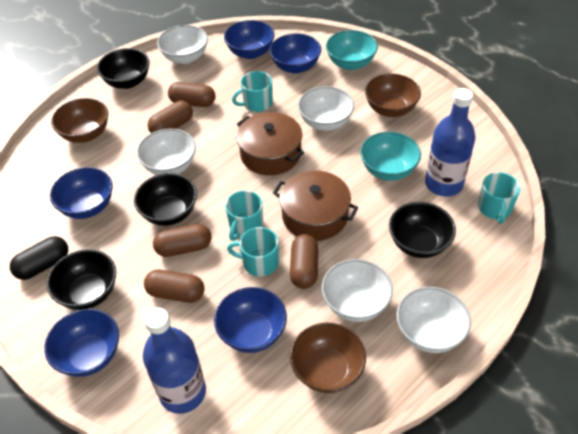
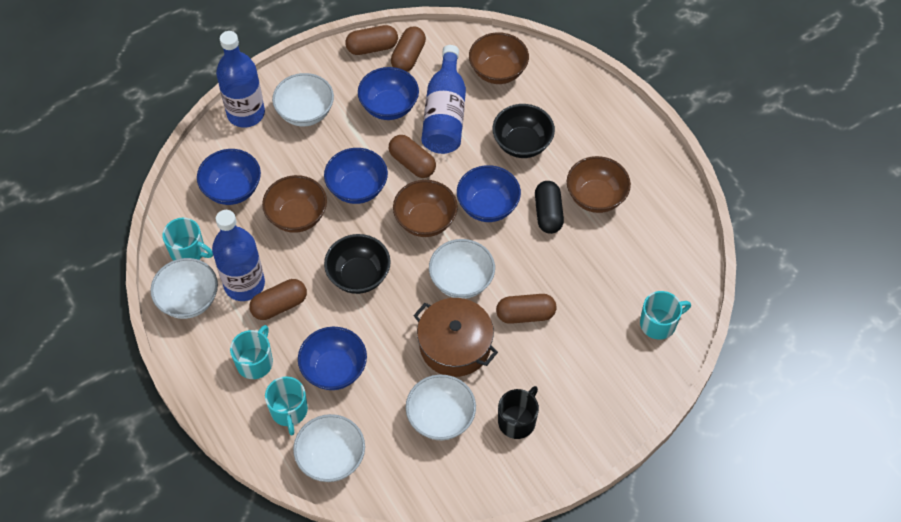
black bowl: 4 -> 2
black mug: 0 -> 1
blue bottle: 2 -> 3
brown bowl: 3 -> 4
brown pot: 2 -> 1
turquoise bowl: 2 -> 0

